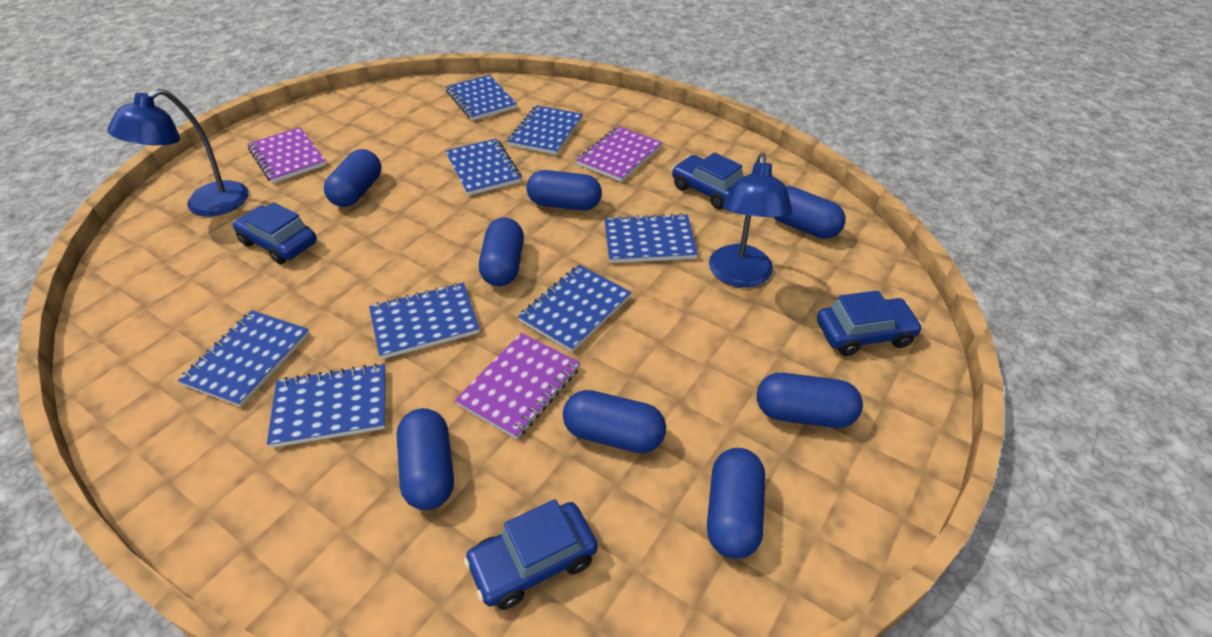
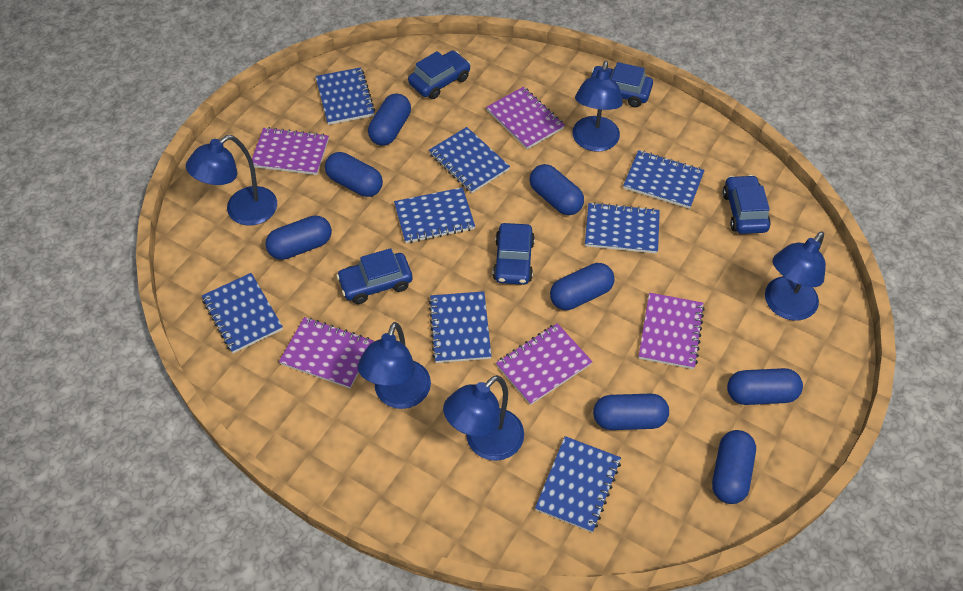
blue car: 4 -> 5
blue lamp: 2 -> 5
purple notebook: 3 -> 5

